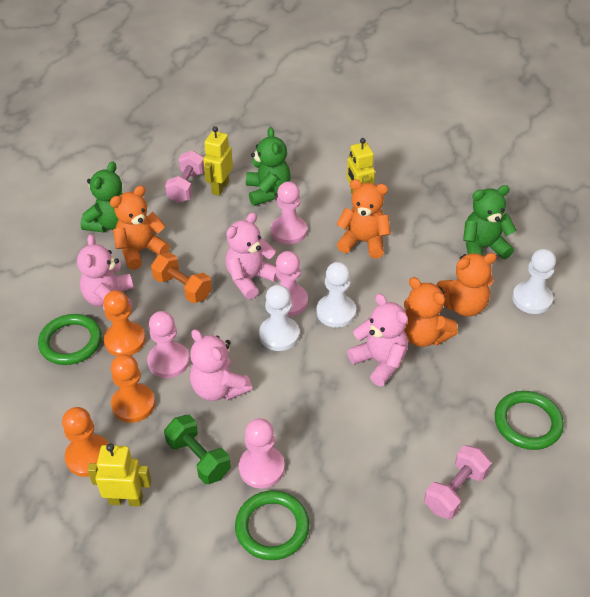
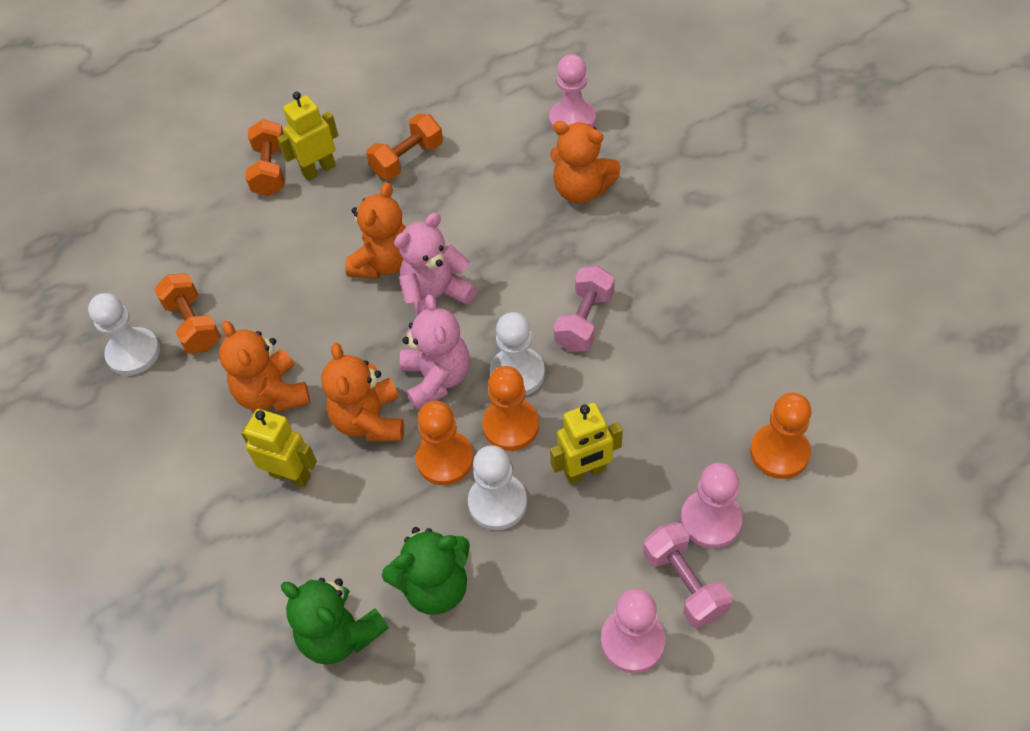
green dumbbell: 1 -> 0
green ring: 3 -> 0
green teddy bear: 3 -> 2
orange dumbbell: 1 -> 3
pink pawn: 4 -> 3
pink teddy bear: 4 -> 2

